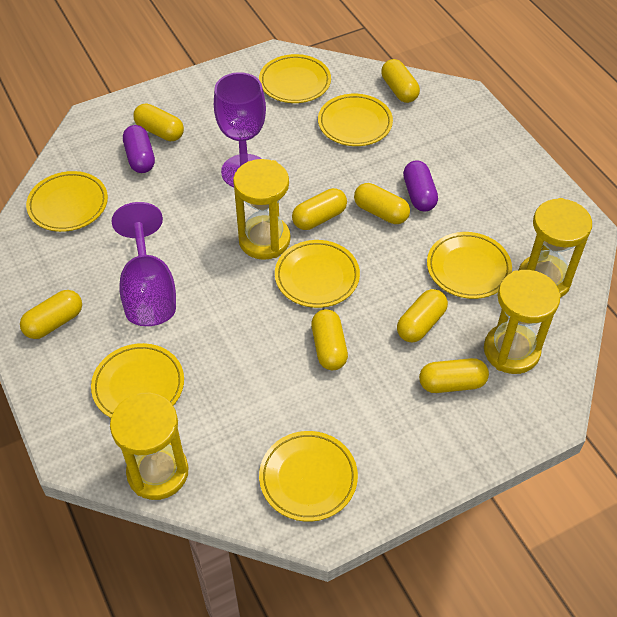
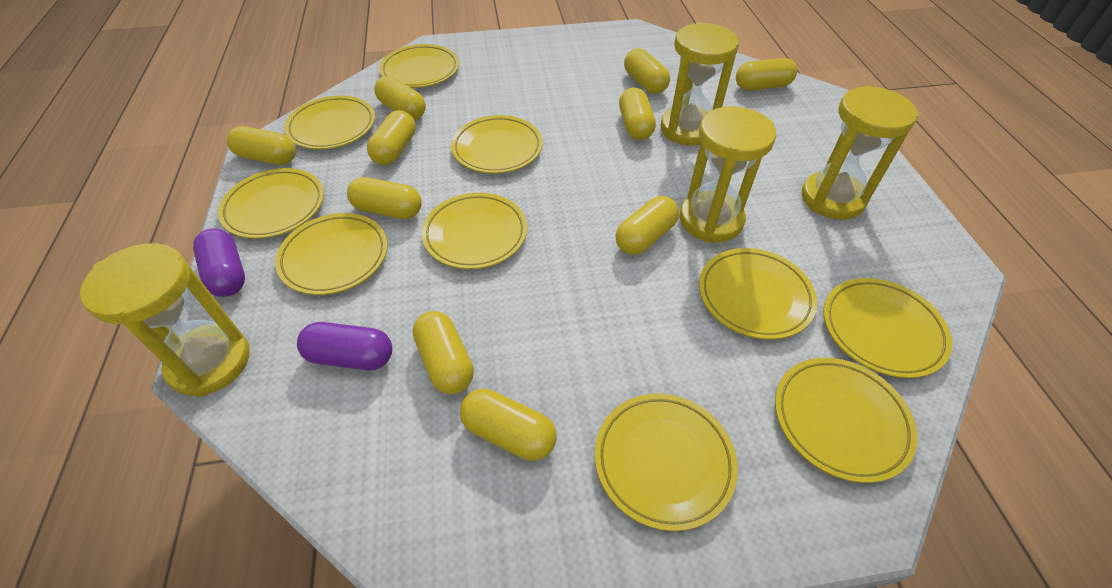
purple goblet: 2 -> 0
yellow capsule: 8 -> 10
yellow plate: 7 -> 10

